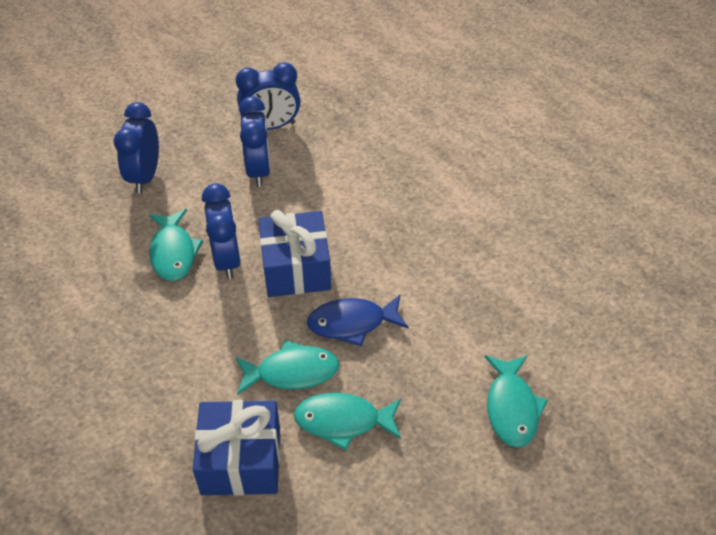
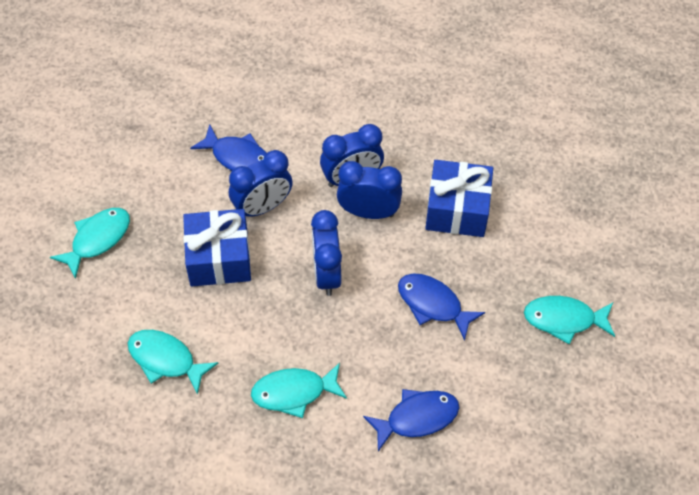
blue fish: 1 -> 3

